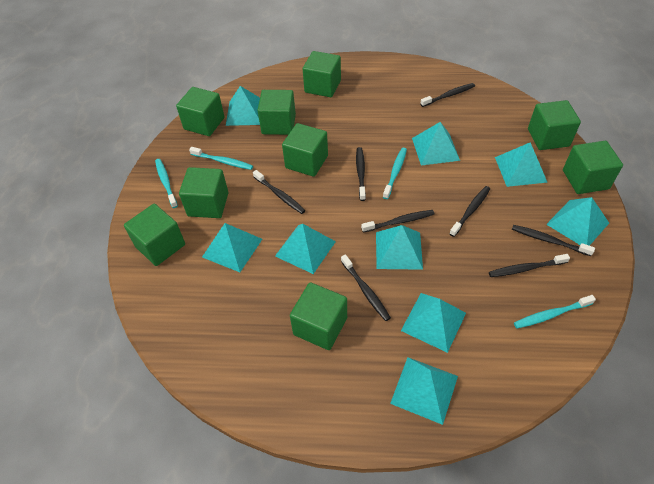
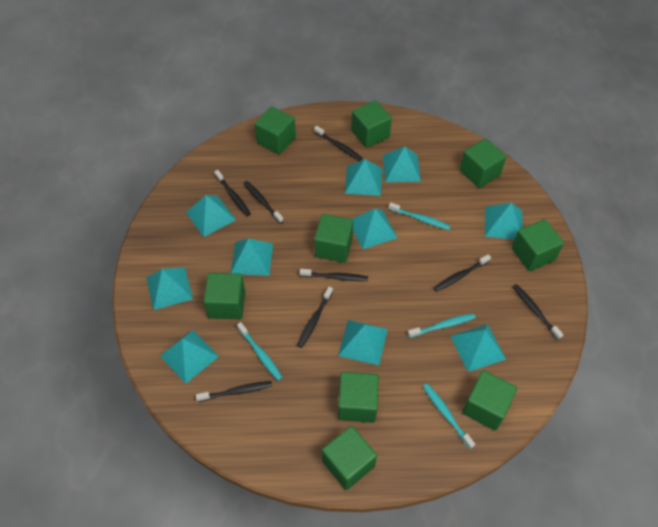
turquoise pyramid: 9 -> 10

